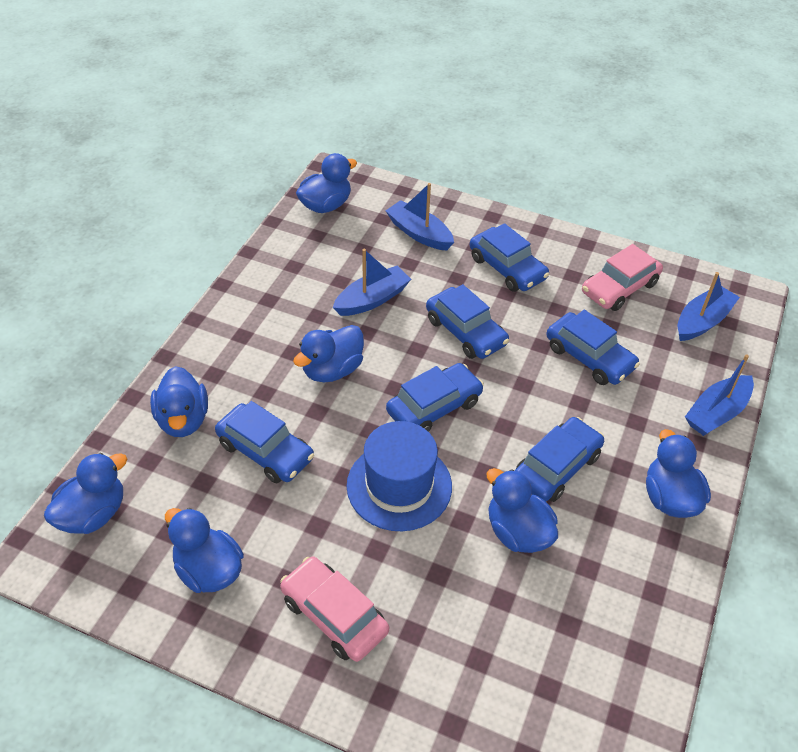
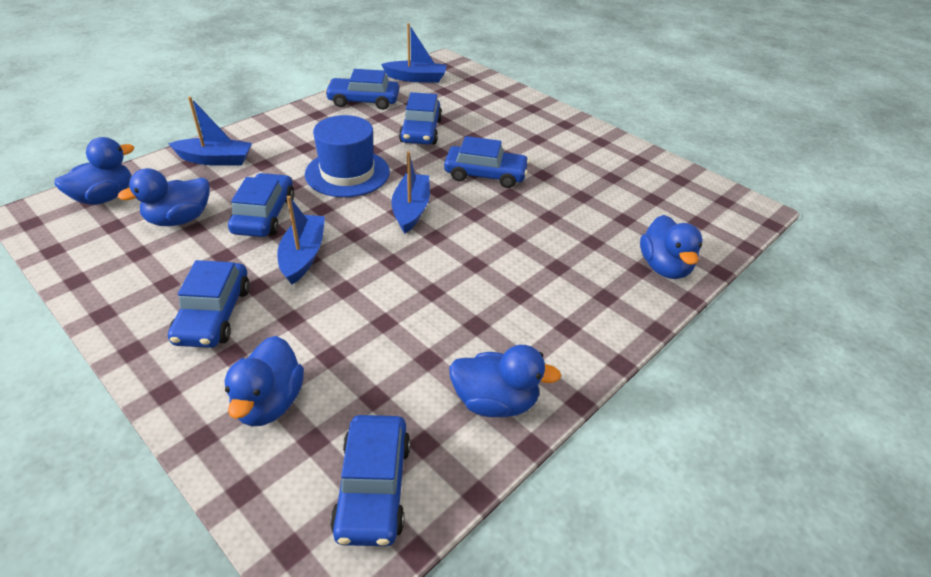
blue duck: 7 -> 5
pink car: 2 -> 0

